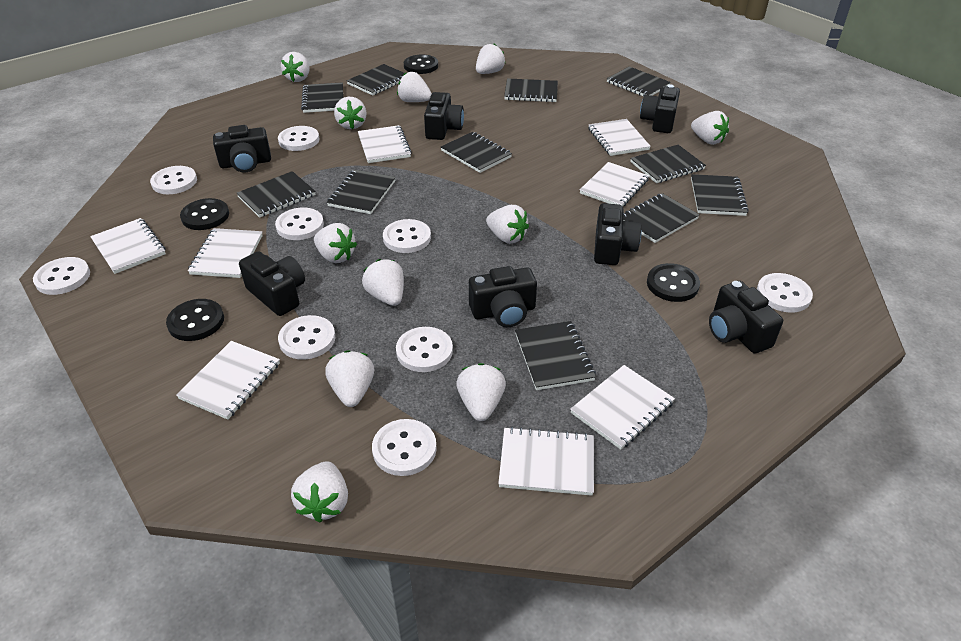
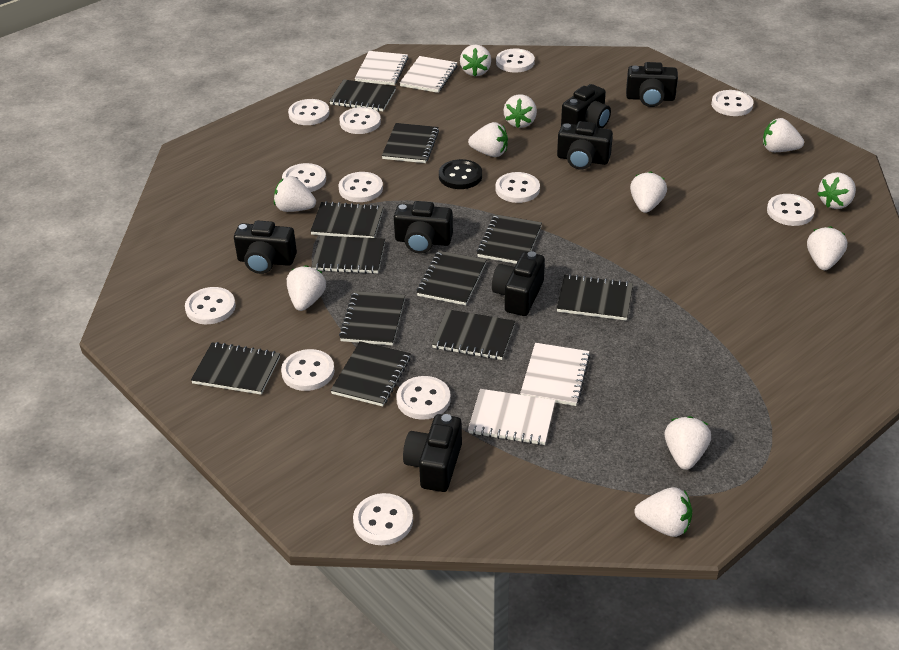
black button: 4 -> 1
white button: 9 -> 12
white notebook: 8 -> 4

